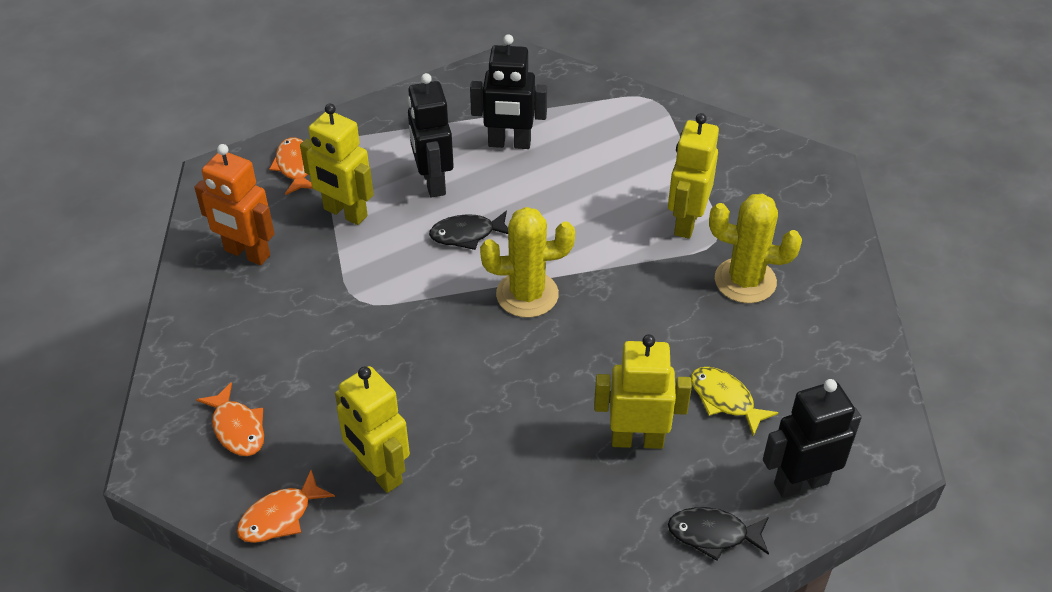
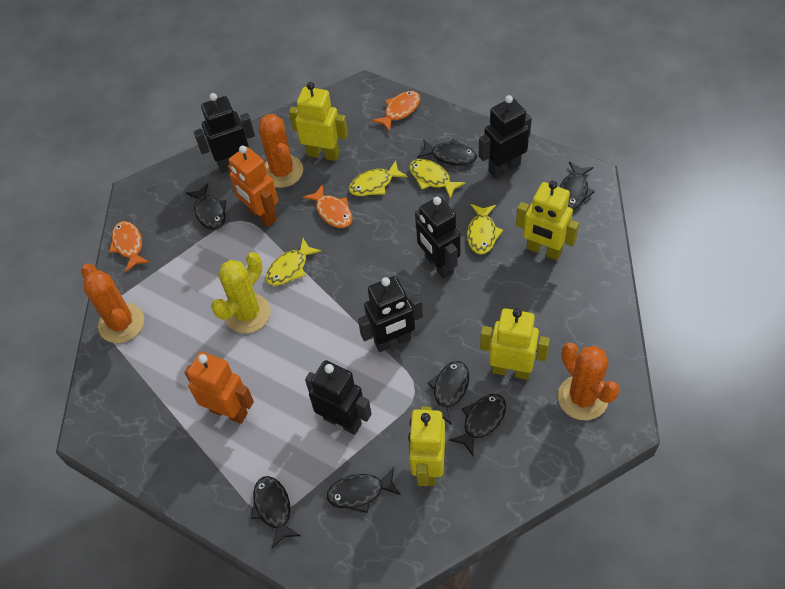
black fish: 2 -> 7
black robot: 3 -> 5
orange cactus: 0 -> 3
orange robot: 1 -> 2
yellow cactus: 2 -> 1
yellow fish: 1 -> 4

